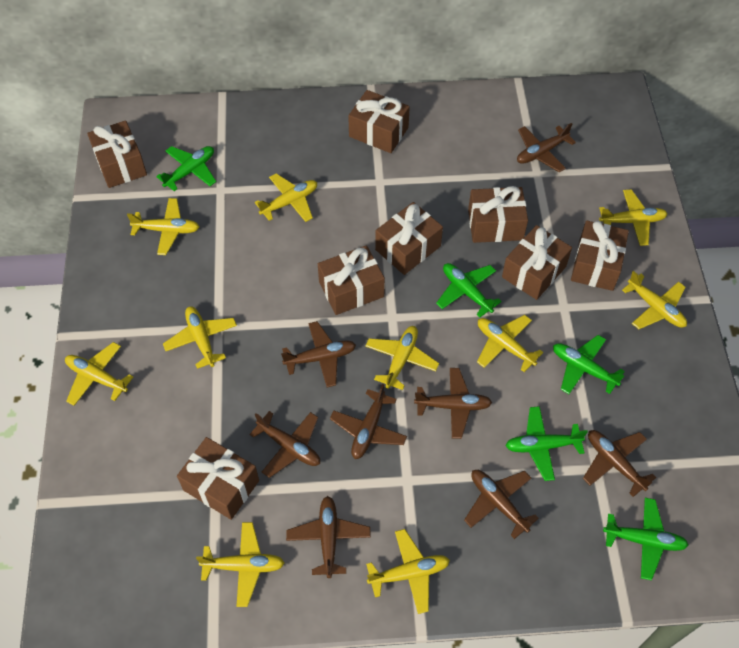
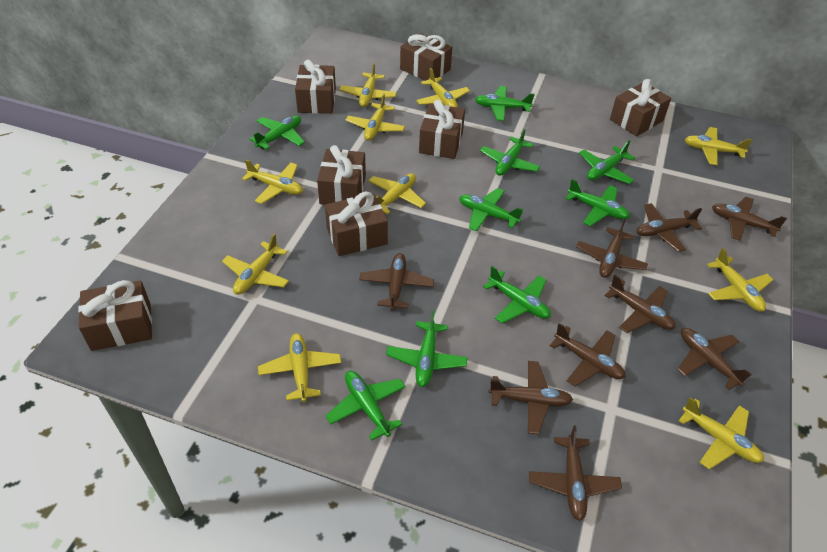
brown gift: 8 -> 7
brown plane: 8 -> 9
green plane: 5 -> 9

